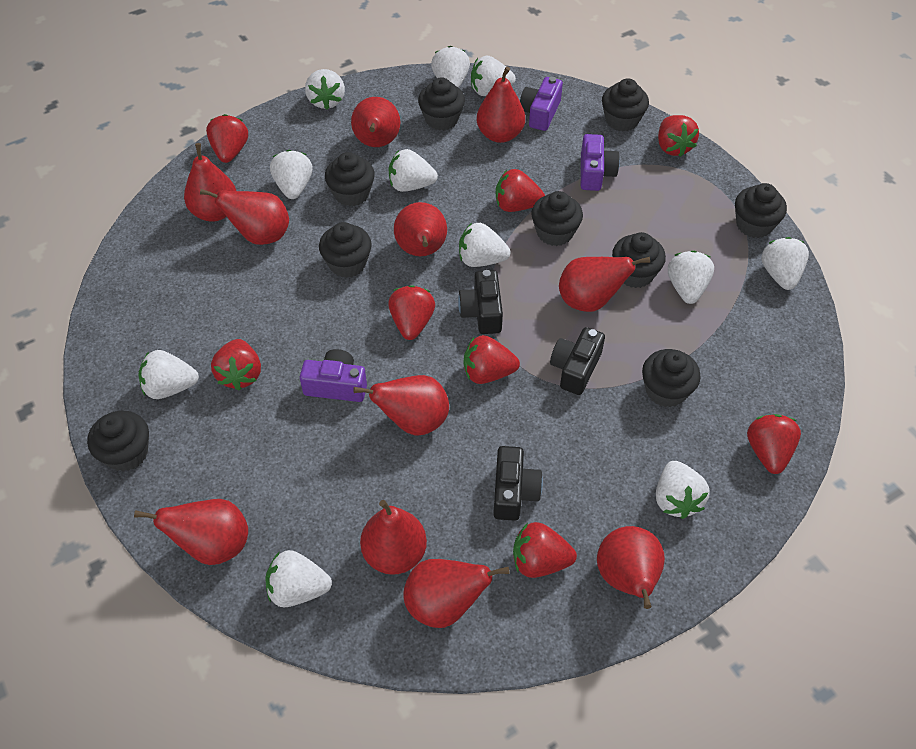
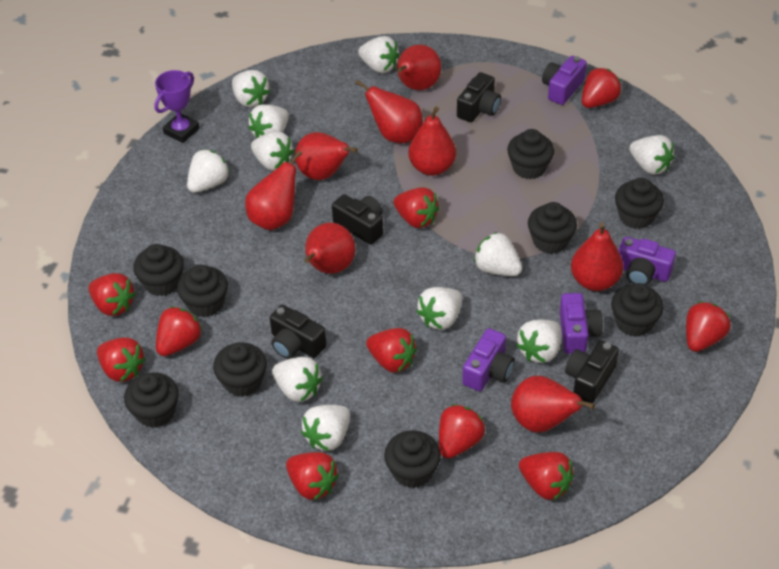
black camera: 3 -> 4
purple camera: 3 -> 4
purple trophy: 0 -> 1
red pear: 11 -> 8
red strawberry: 8 -> 10

